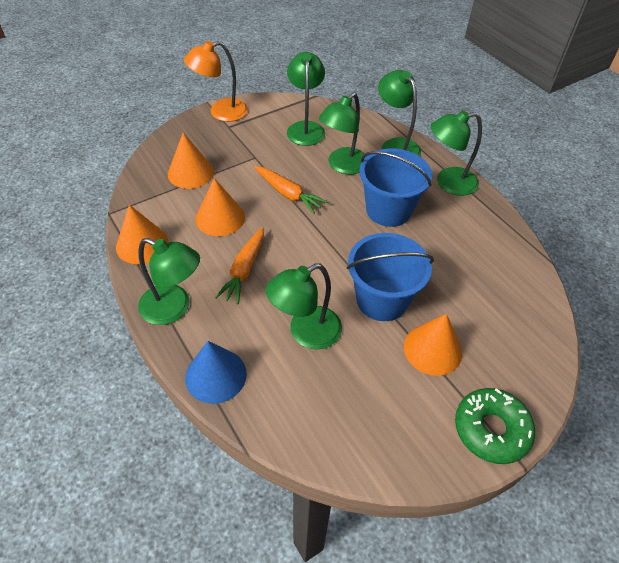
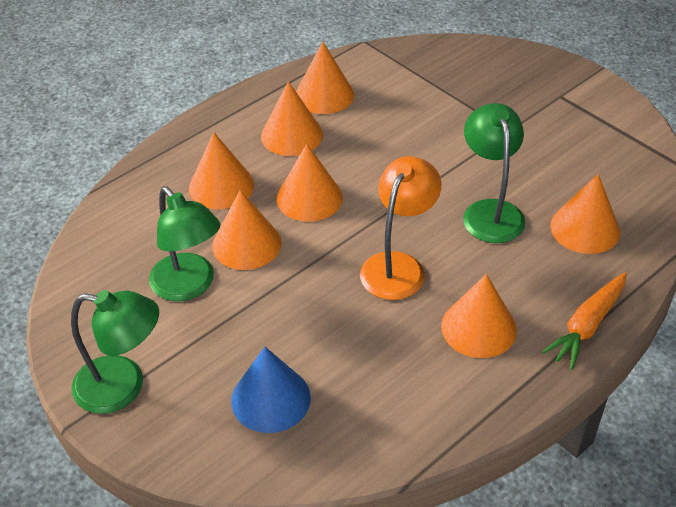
blue bucket: 2 -> 0
green donut: 1 -> 0
green lamp: 6 -> 3
orange carrot: 2 -> 1
orange cone: 4 -> 7

